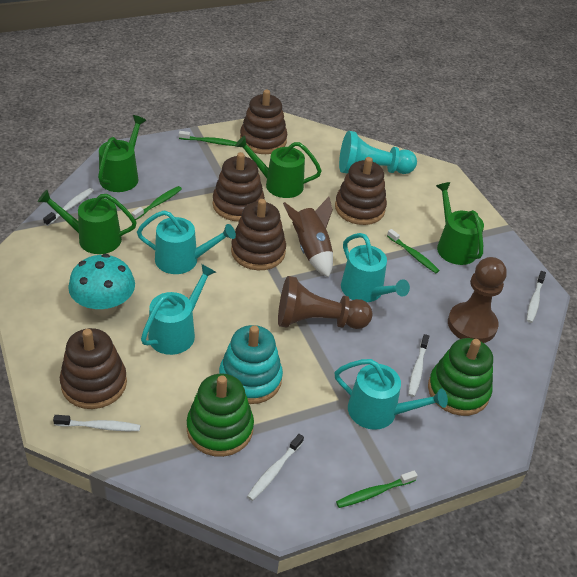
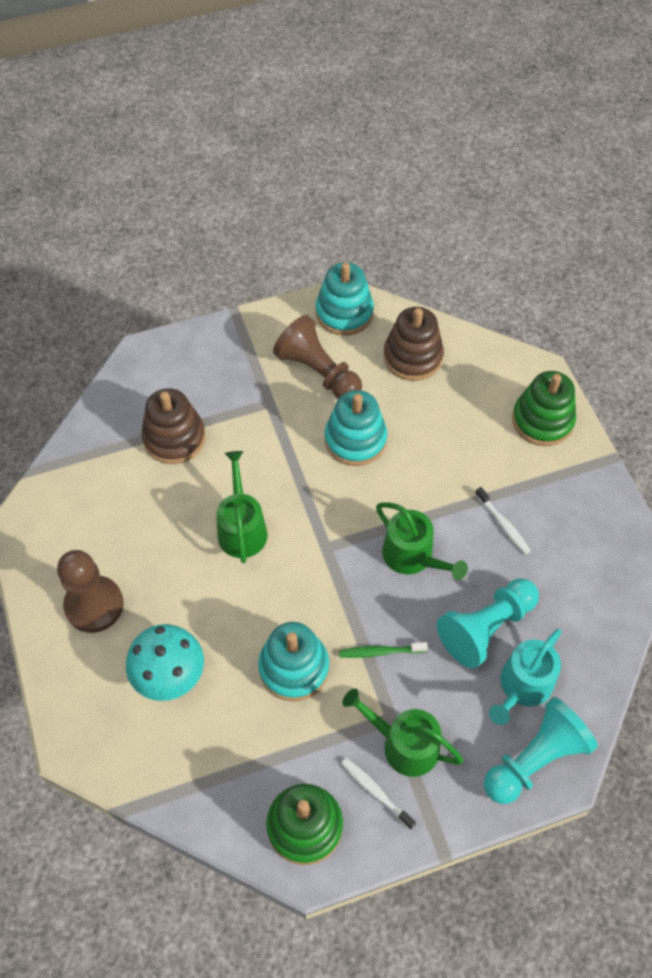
brown rocket: 1 -> 0
brown stacking toy: 5 -> 2
green toothbrush: 4 -> 1
green watering can: 4 -> 3
turquoise pawn: 1 -> 2
turquoise stacking toy: 1 -> 3
turquoise watering can: 4 -> 1
white toothbrush: 5 -> 2

